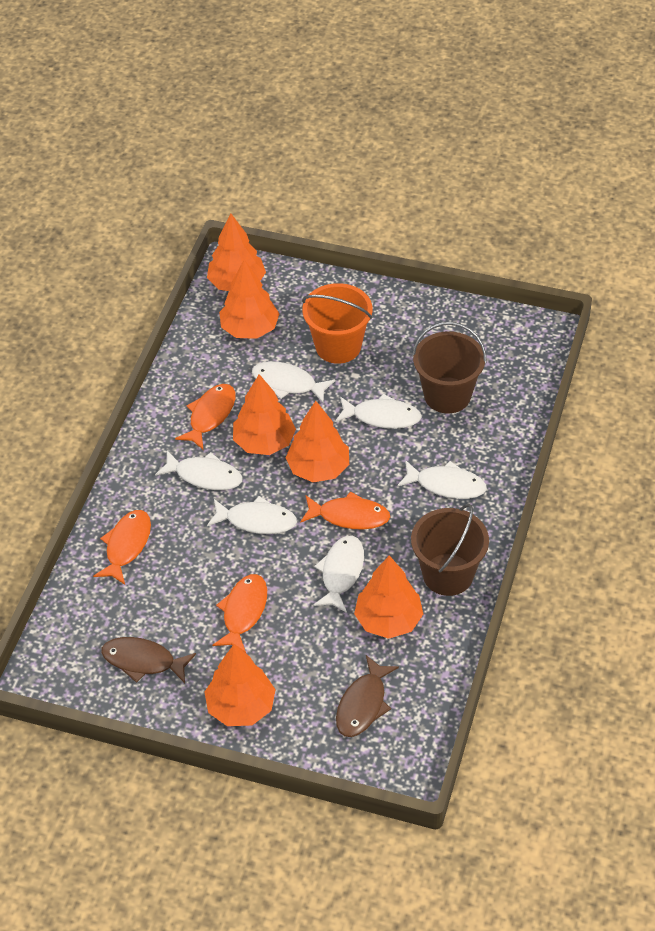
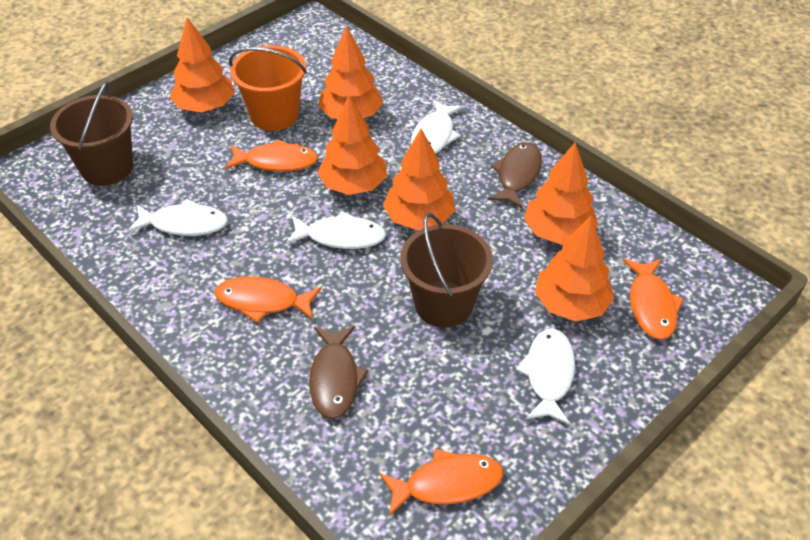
white fish: 6 -> 4

